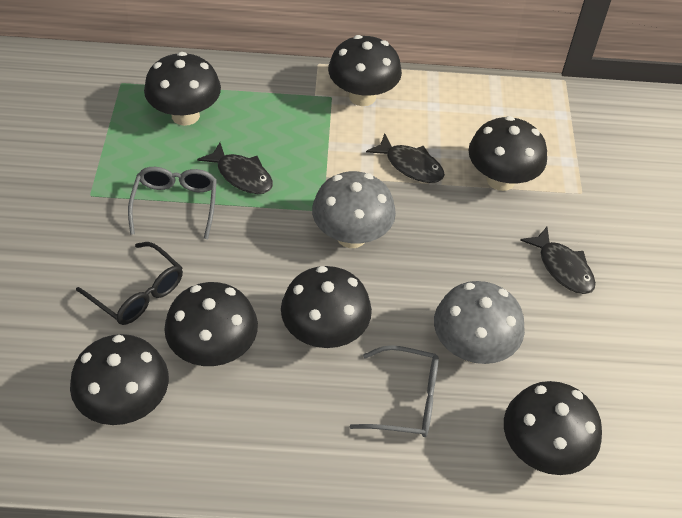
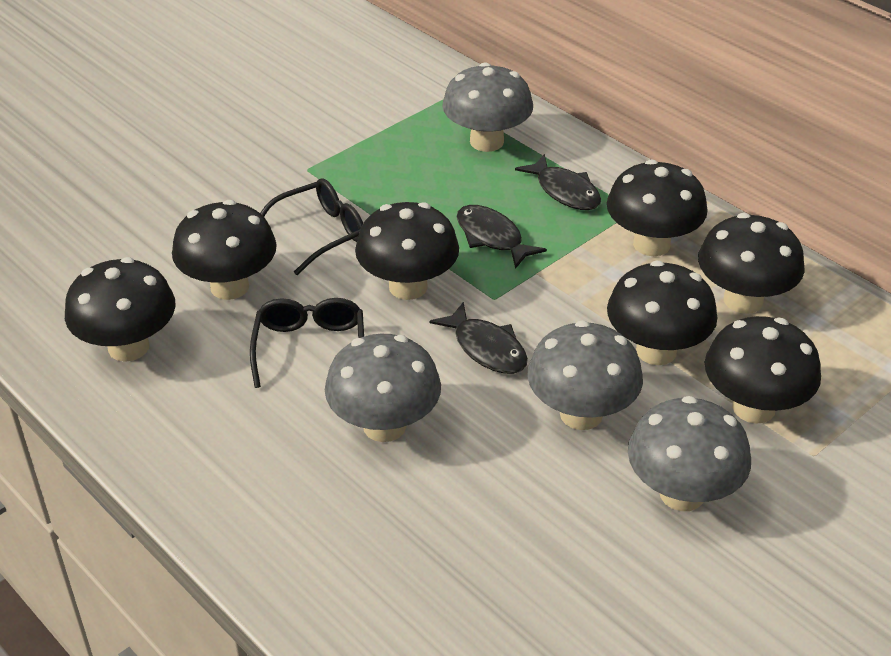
black glasses: 1 -> 2
grey glasses: 2 -> 0
grey mushroom: 2 -> 4

